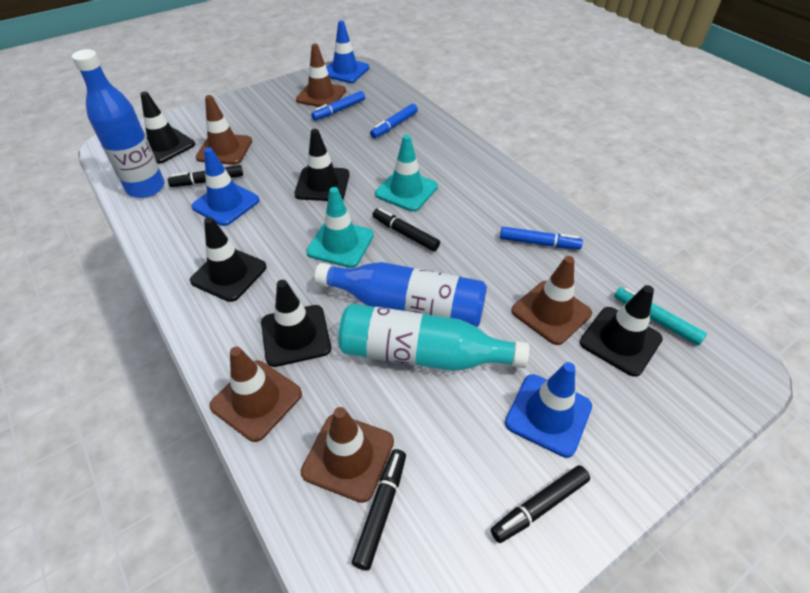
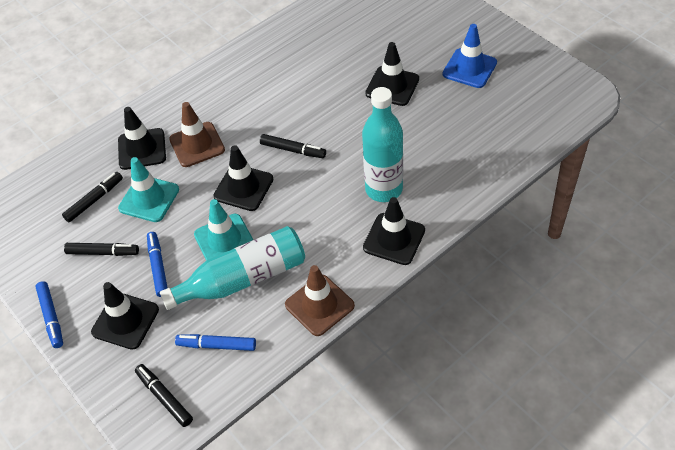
blue bottle: 2 -> 0
blue traffic cone: 3 -> 1
brown traffic cone: 5 -> 2
turquoise bottle: 1 -> 2
turquoise marker: 1 -> 0

